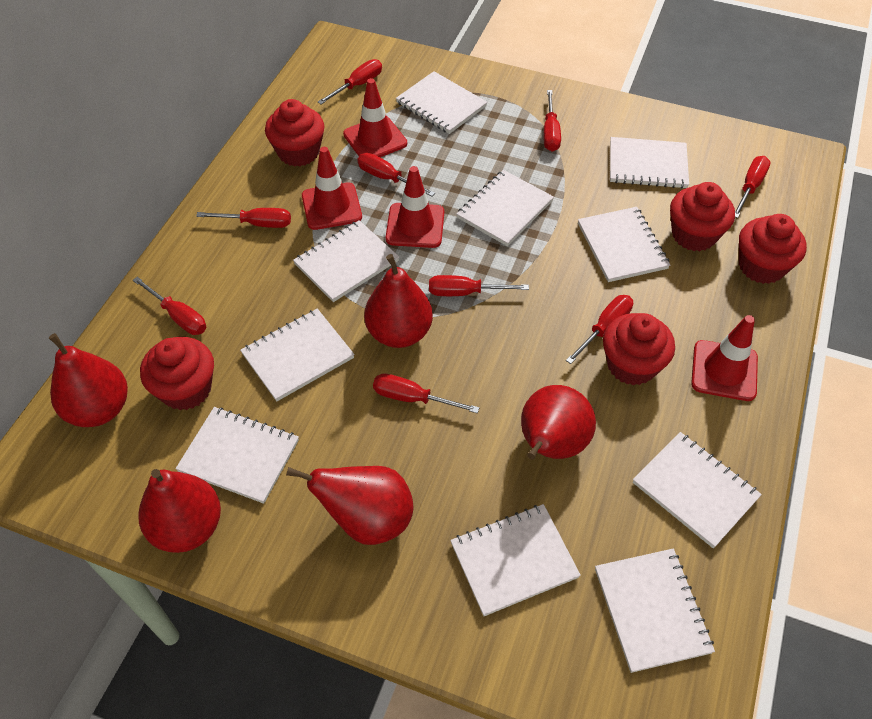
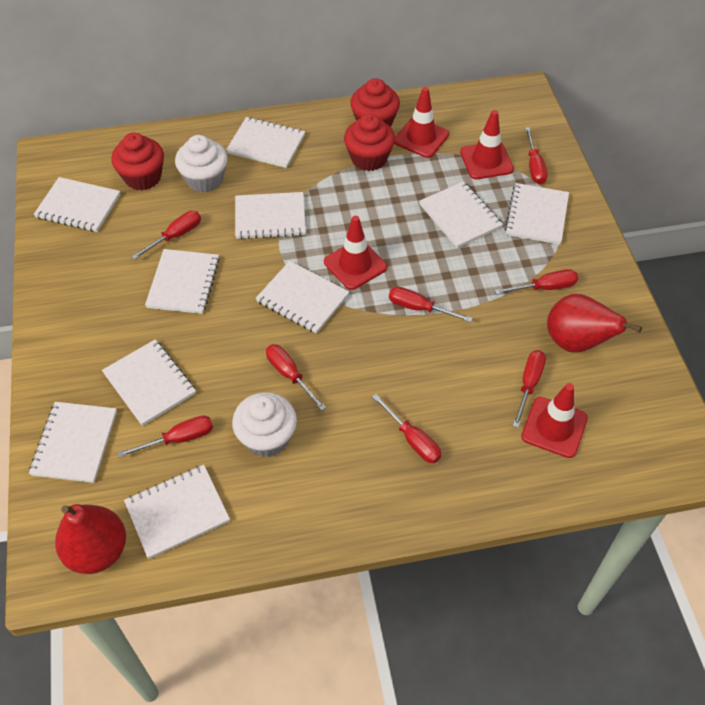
red cupcake: 5 -> 3
red pear: 5 -> 2
red screwdriver: 9 -> 8
white cupcake: 0 -> 2

